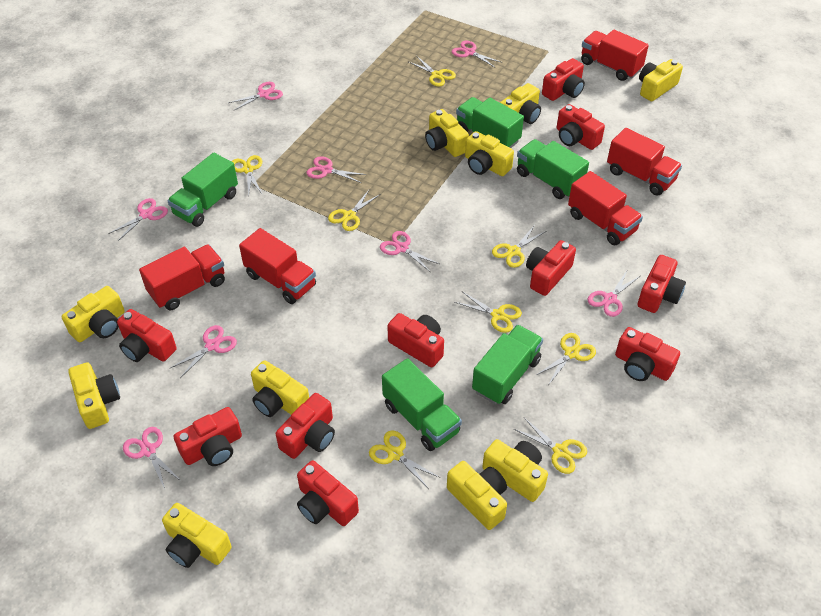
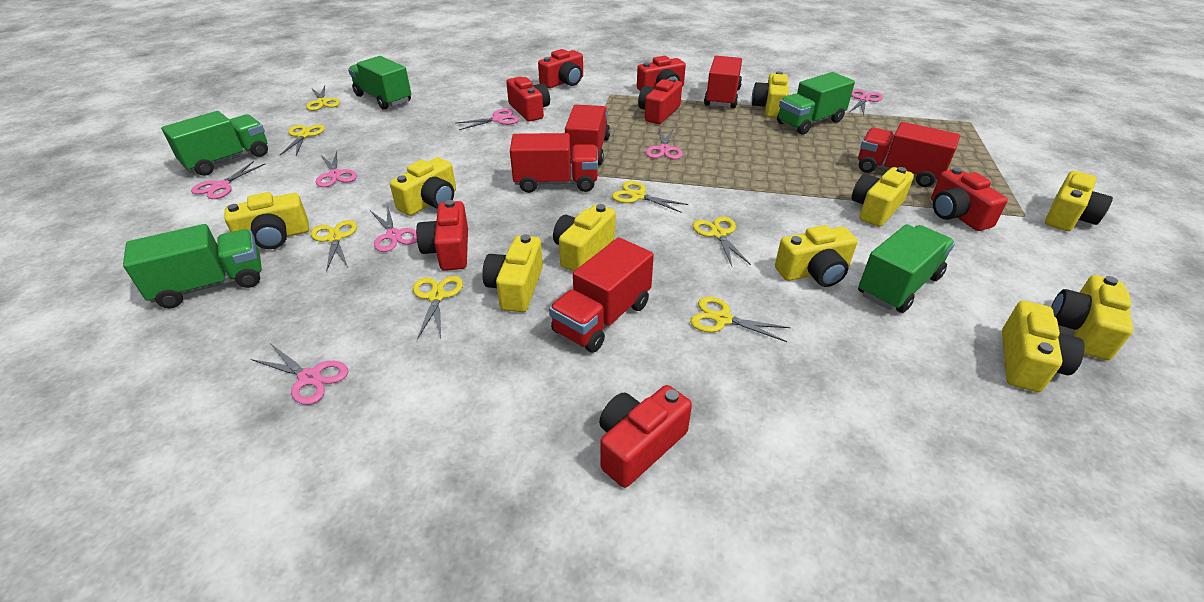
pink scissors: 8 -> 7
red camera: 10 -> 7
yellow scissors: 8 -> 7

